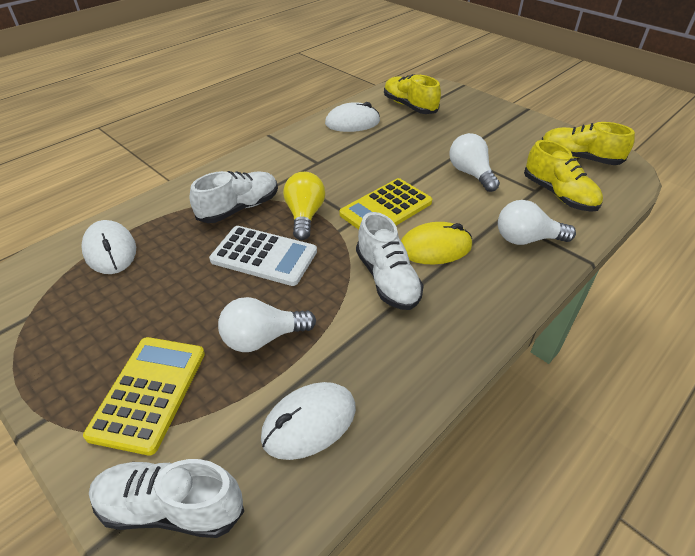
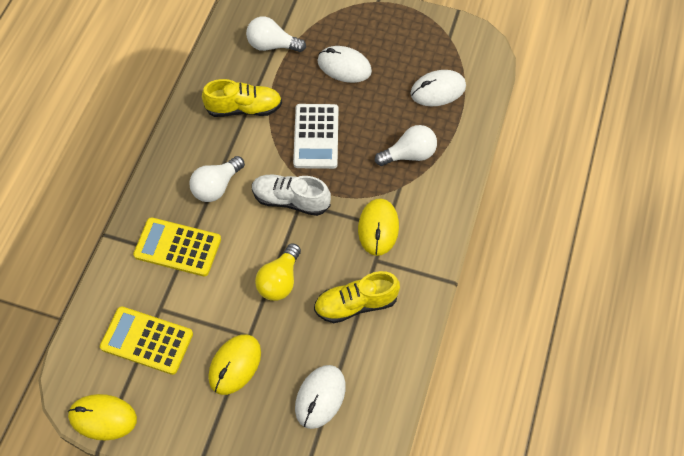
white shoe: 3 -> 1
yellow mouse: 1 -> 3
yellow shoe: 3 -> 2

